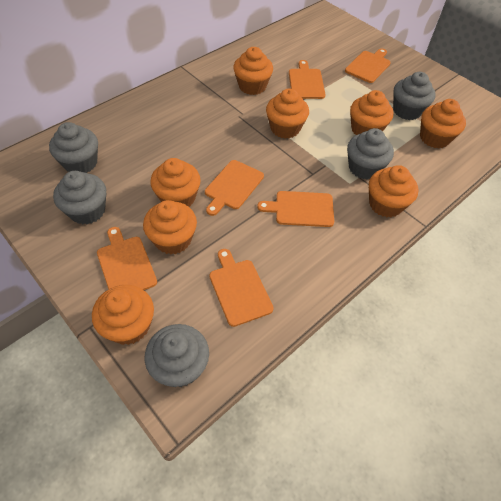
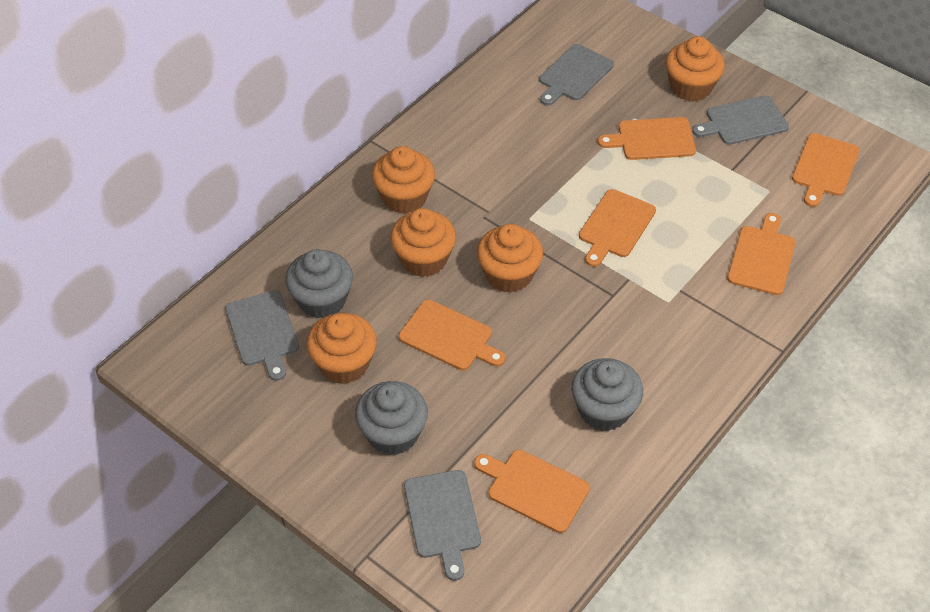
grey cupcake: 5 -> 3
grey cutting board: 0 -> 4
orange cupcake: 8 -> 5

